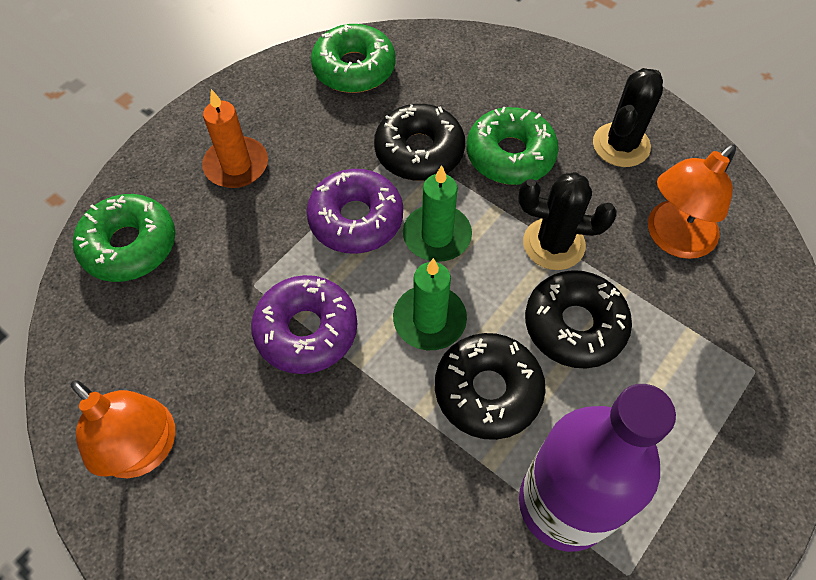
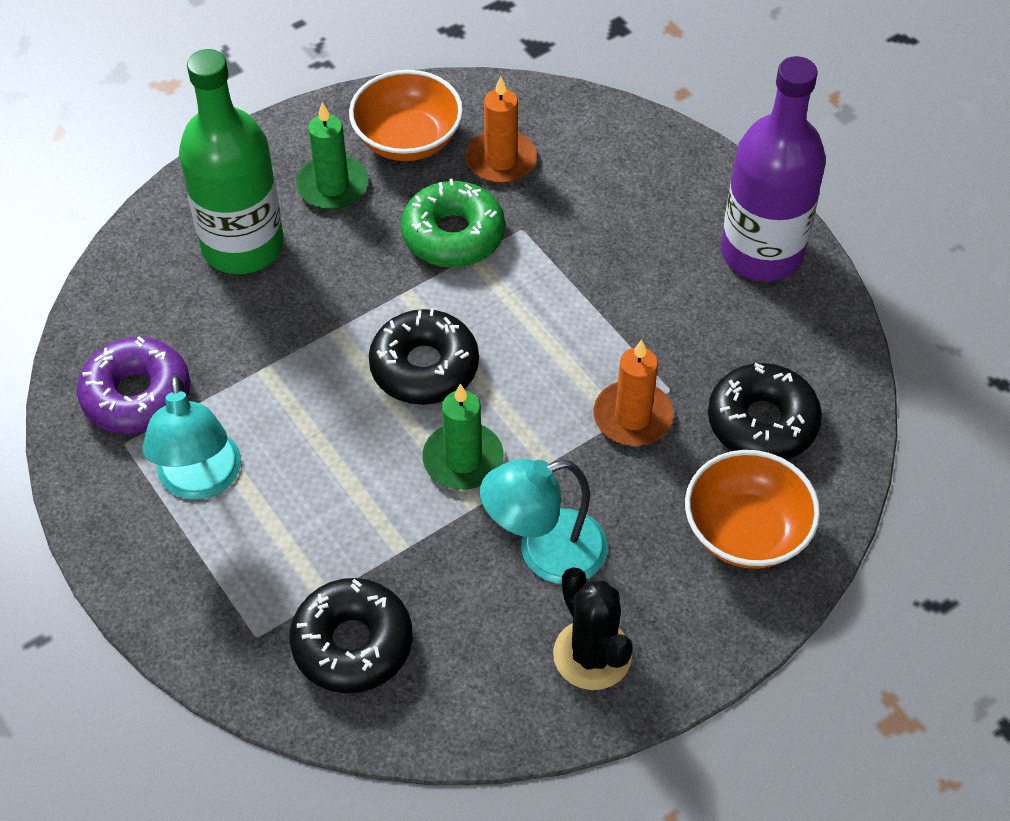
black cactus: 2 -> 1
green bottle: 0 -> 1
green donut: 3 -> 1
orange bowl: 0 -> 2
orange candle: 1 -> 2
orange lamp: 2 -> 0
purple donut: 2 -> 1
turquoise lamp: 0 -> 2

